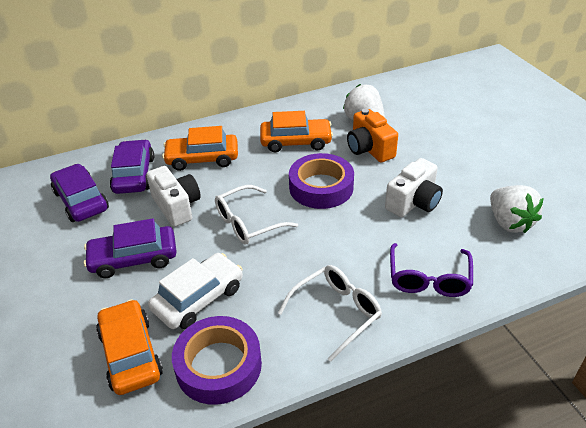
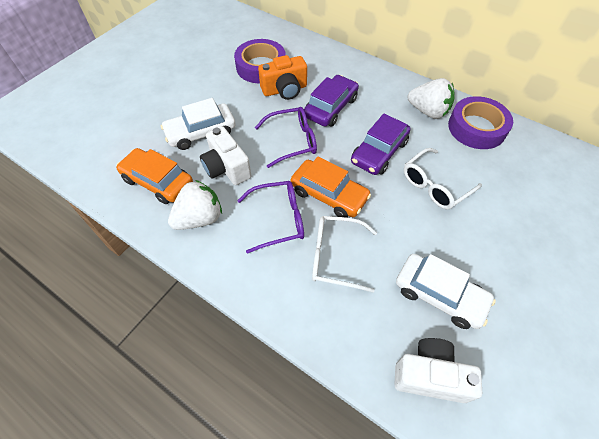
orange car: 3 -> 2
purple car: 3 -> 2
purple glasses: 1 -> 2
white car: 1 -> 2

